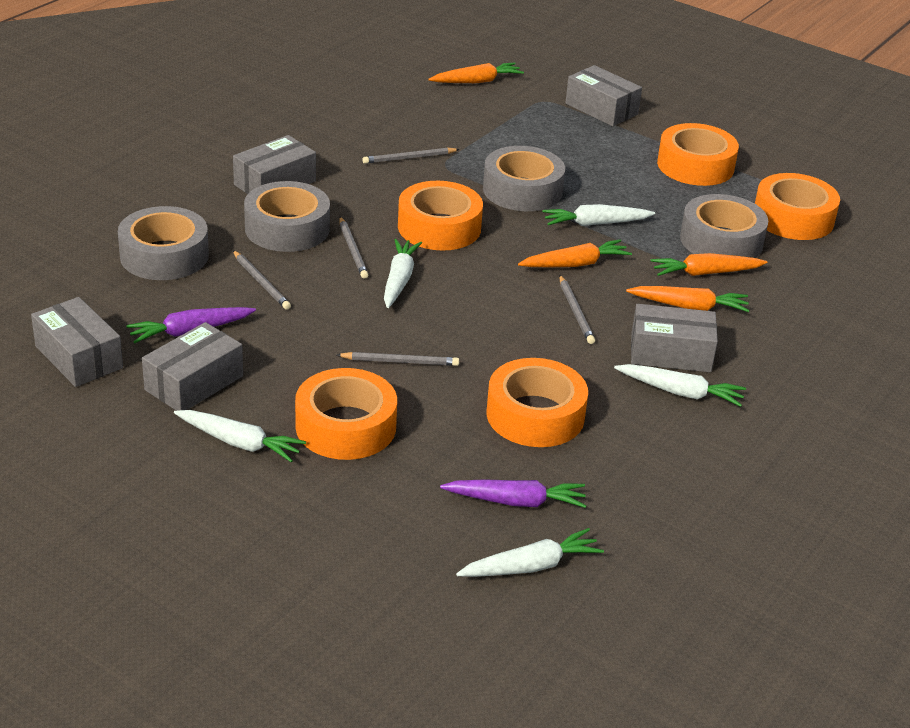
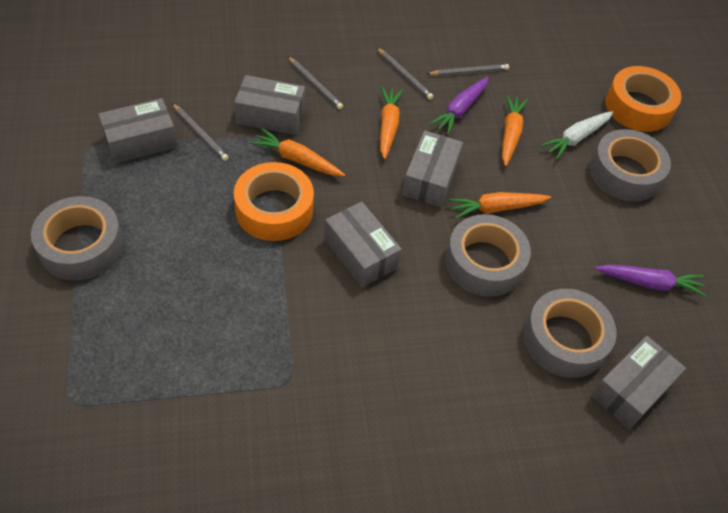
grey pencil: 5 -> 4
orange tape: 5 -> 2
white carrot: 5 -> 1

